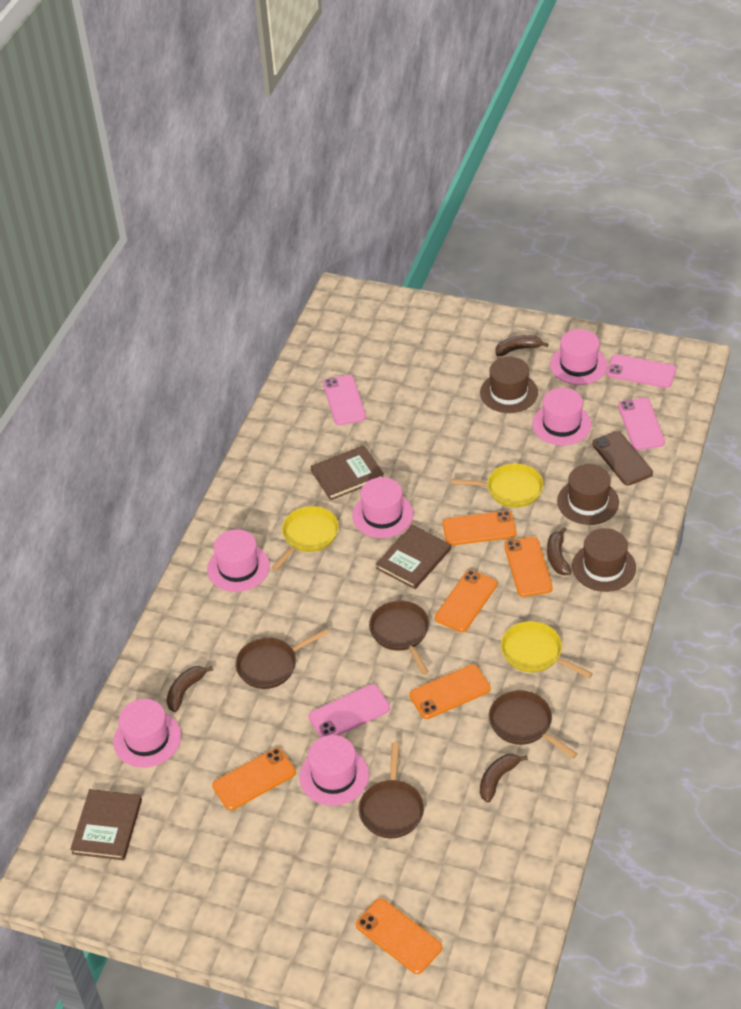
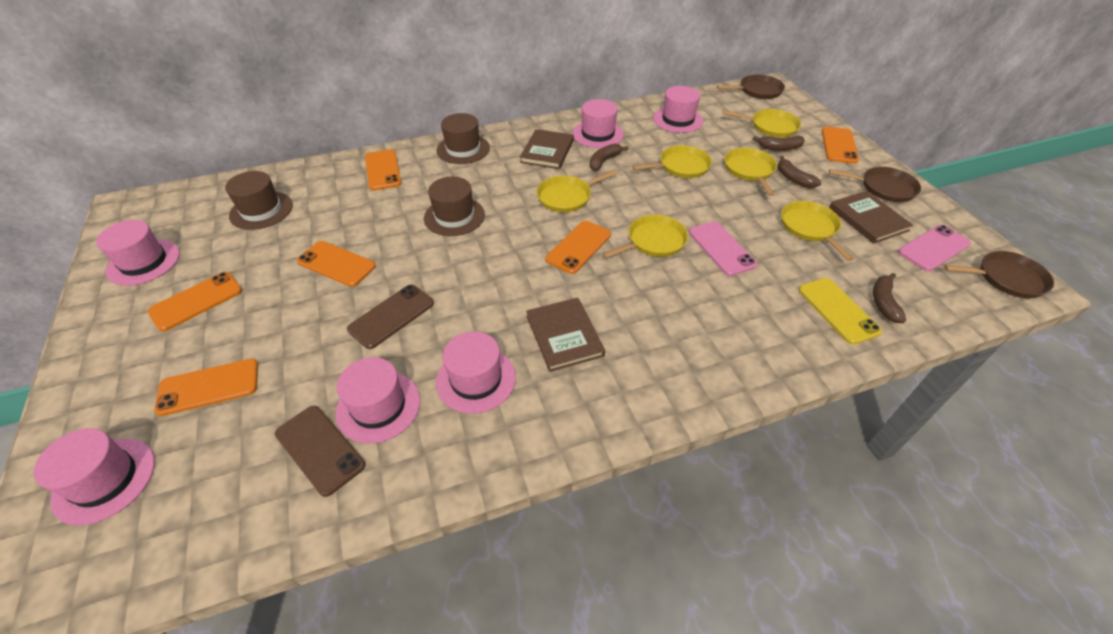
brown pan: 4 -> 3
brown phone: 1 -> 2
pink phone: 4 -> 2
yellow pan: 3 -> 6
yellow phone: 0 -> 1

